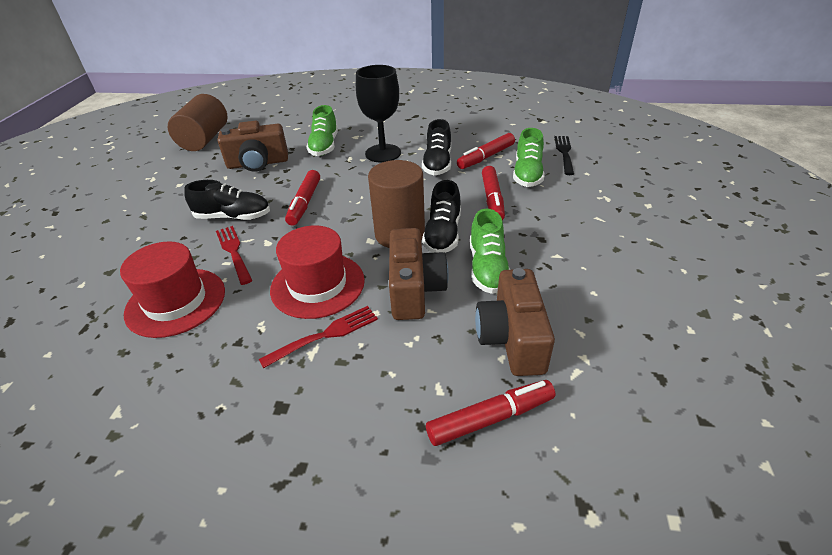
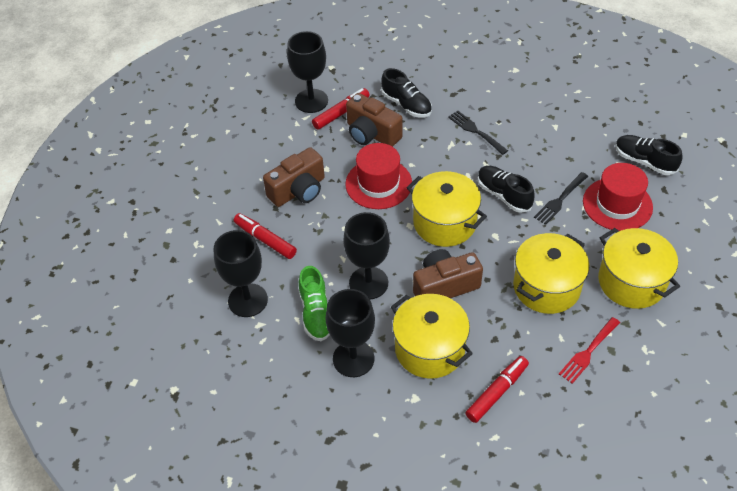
black fork: 1 -> 2
black goblet: 1 -> 4
brown cylinder: 2 -> 0
green shoe: 3 -> 1
red fork: 2 -> 1
red marker: 4 -> 3
yellow pot: 0 -> 4

